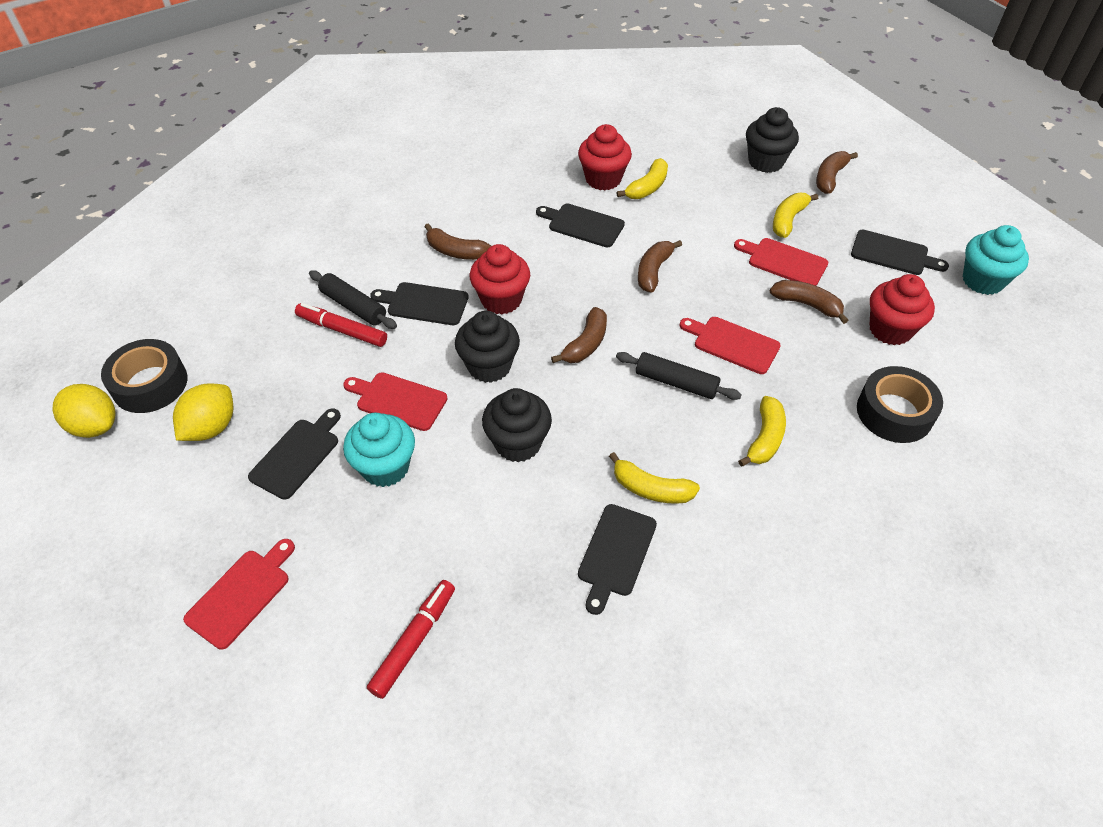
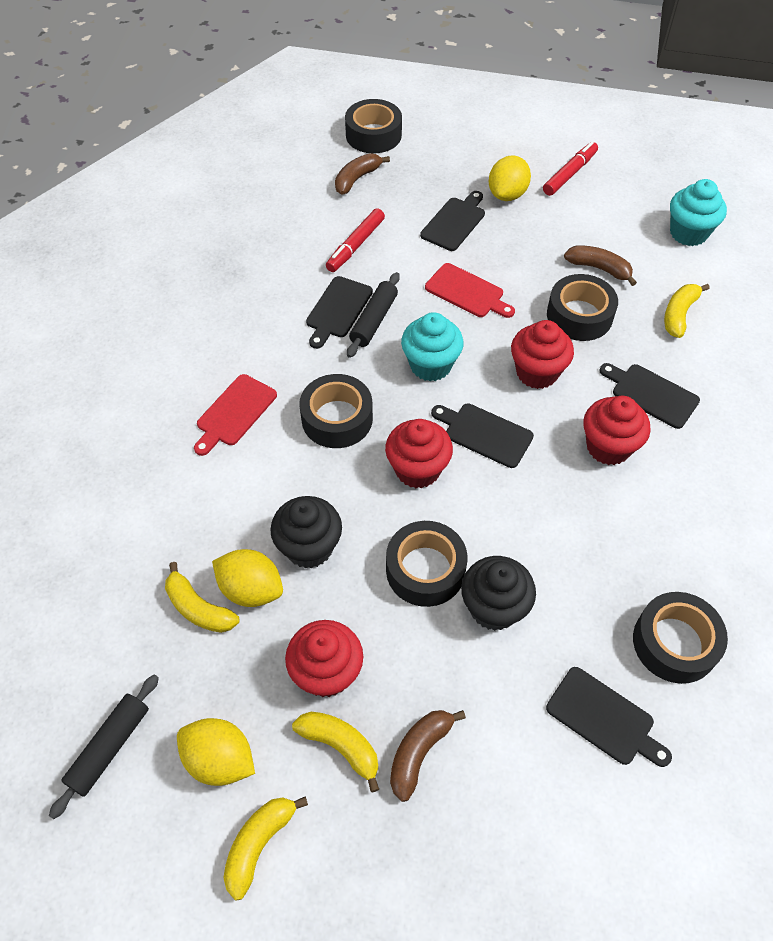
black cupcake: 3 -> 2
black tape: 2 -> 5
brown banana: 5 -> 3
red cupcake: 3 -> 4
red cutting board: 4 -> 2
yellow lemon: 2 -> 3

